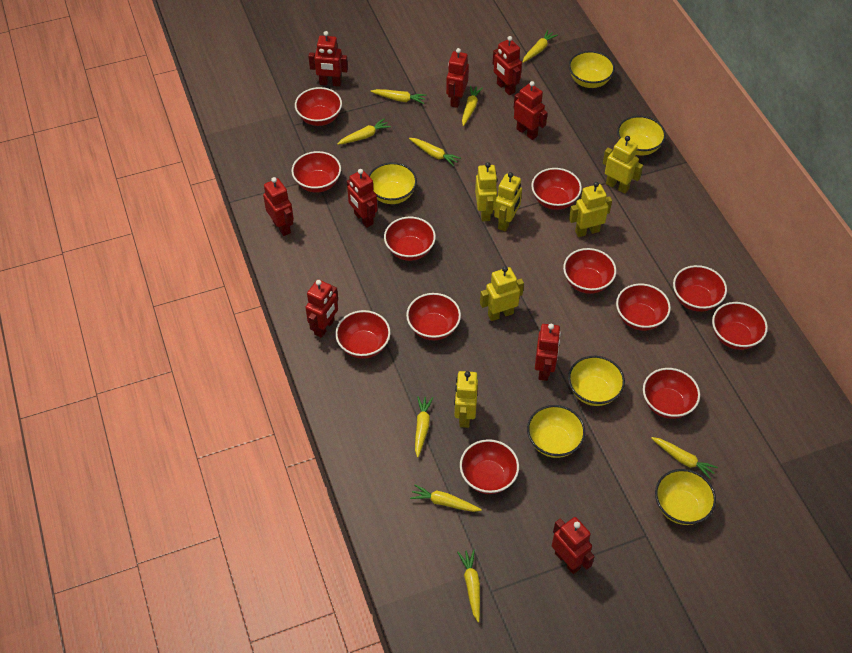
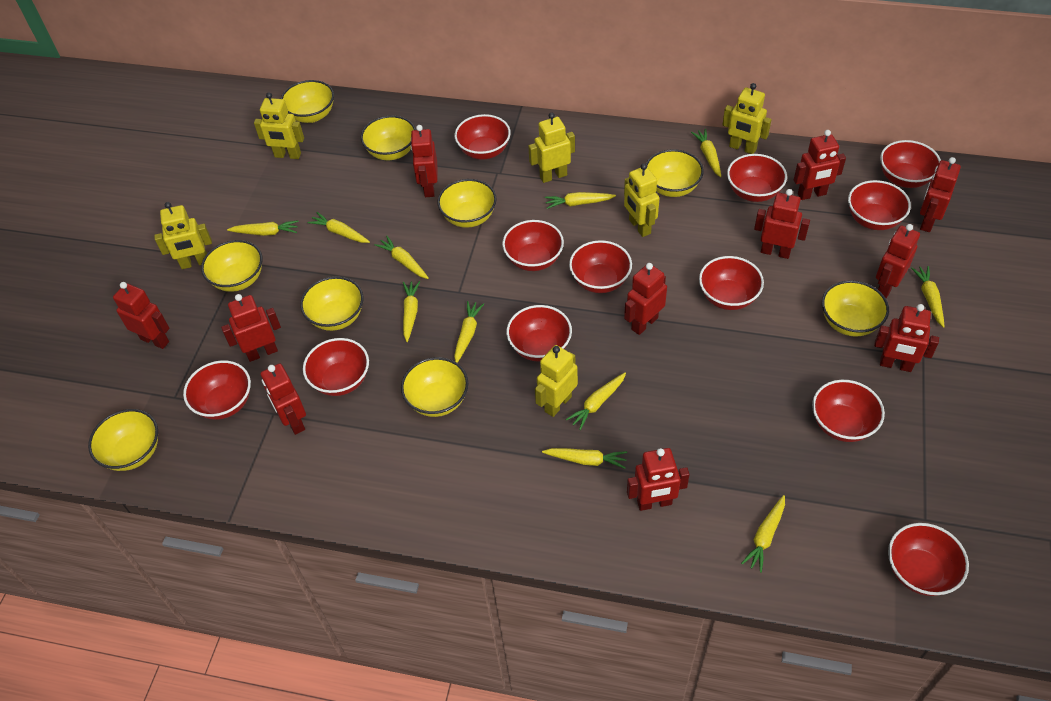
red robot: 9 -> 11
yellow bowl: 6 -> 9
yellow carrot: 9 -> 11

